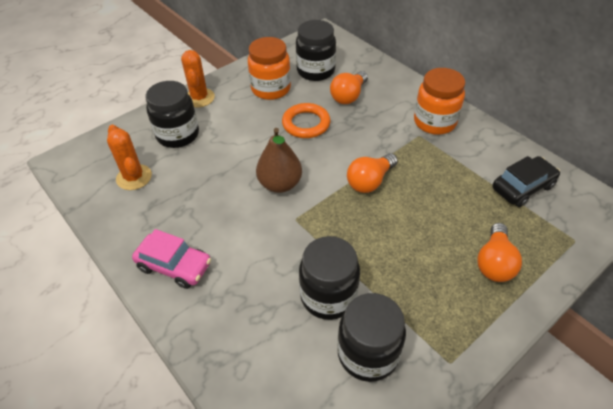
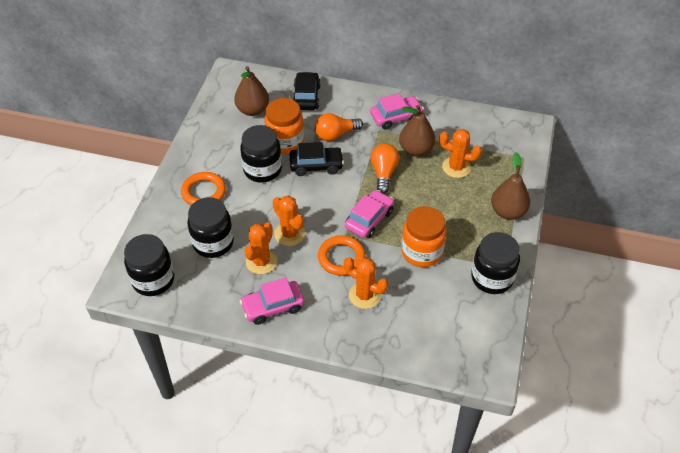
black car: 1 -> 2
brown pear: 1 -> 3
orange cactus: 2 -> 4
orange light bulb: 3 -> 2
orange ring: 1 -> 2
pink car: 1 -> 3

